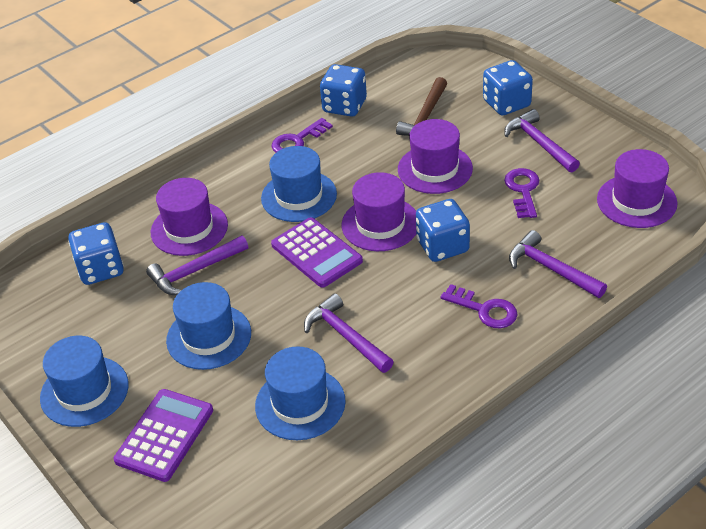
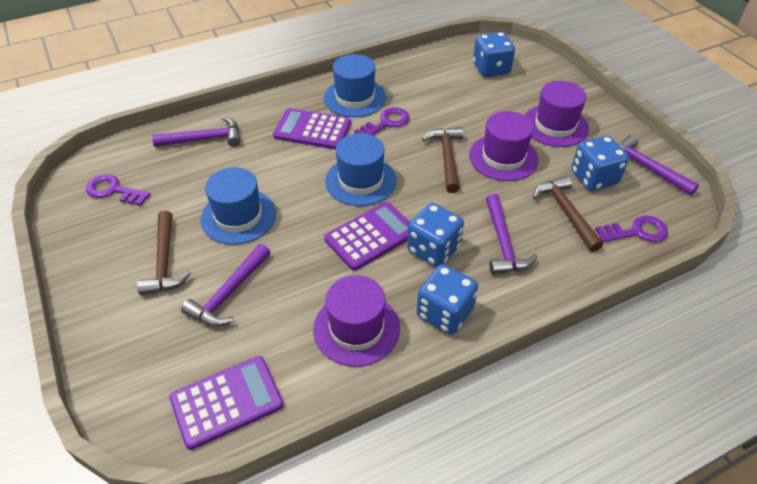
blue hat: 4 -> 3
brown hammer: 1 -> 3
purple calculator: 2 -> 3
purple hat: 4 -> 3

